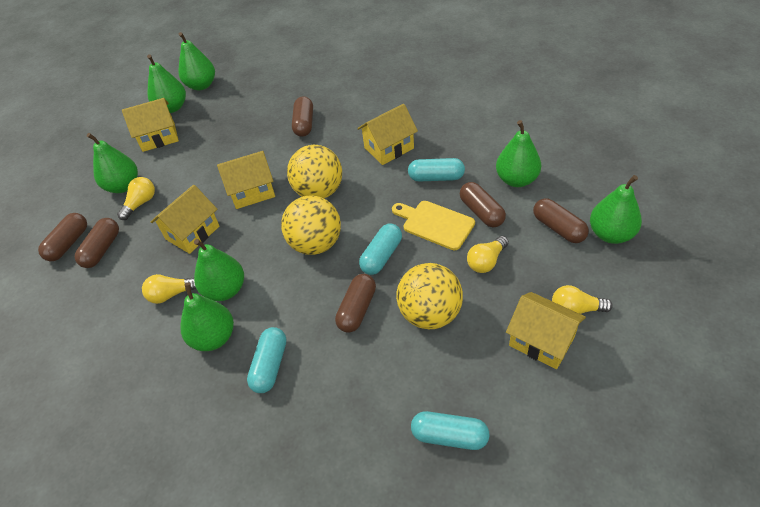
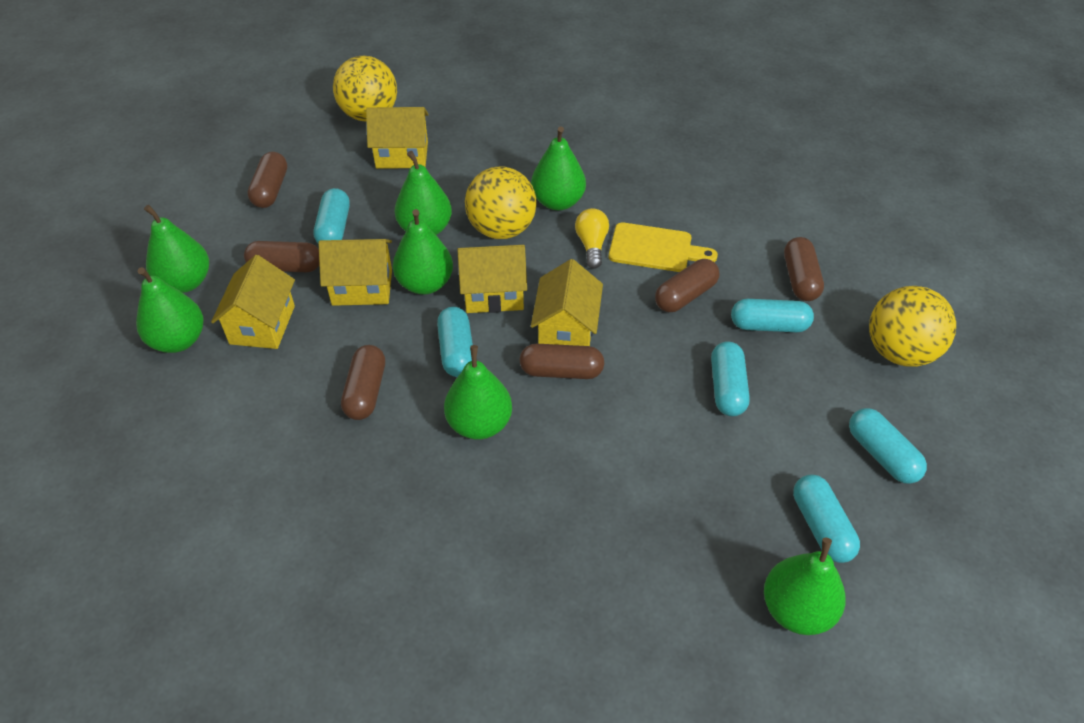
turquoise capsule: 4 -> 6
yellow light bulb: 4 -> 1

